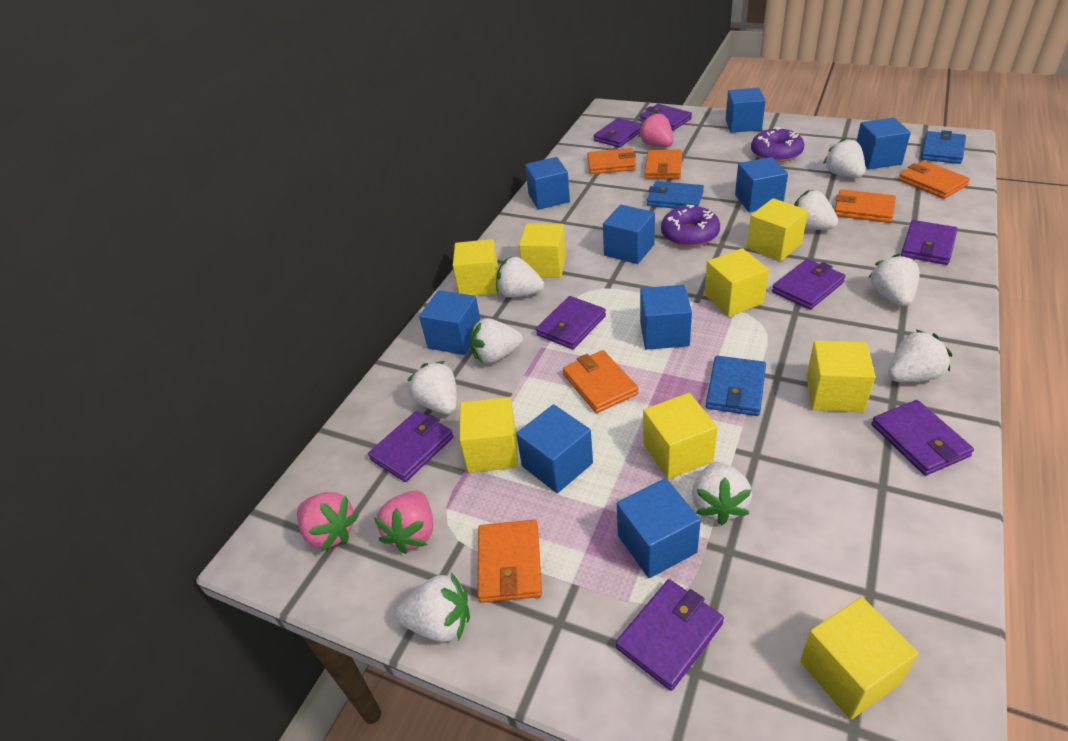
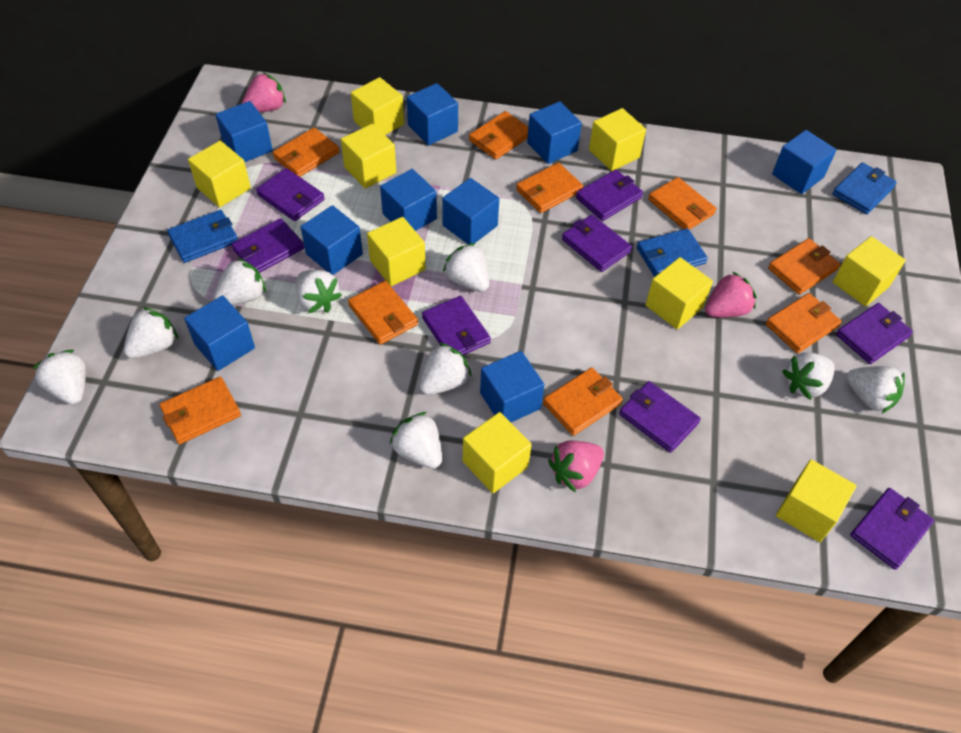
orange wallet: 6 -> 9
purple donut: 2 -> 0
yellow cube: 8 -> 9

